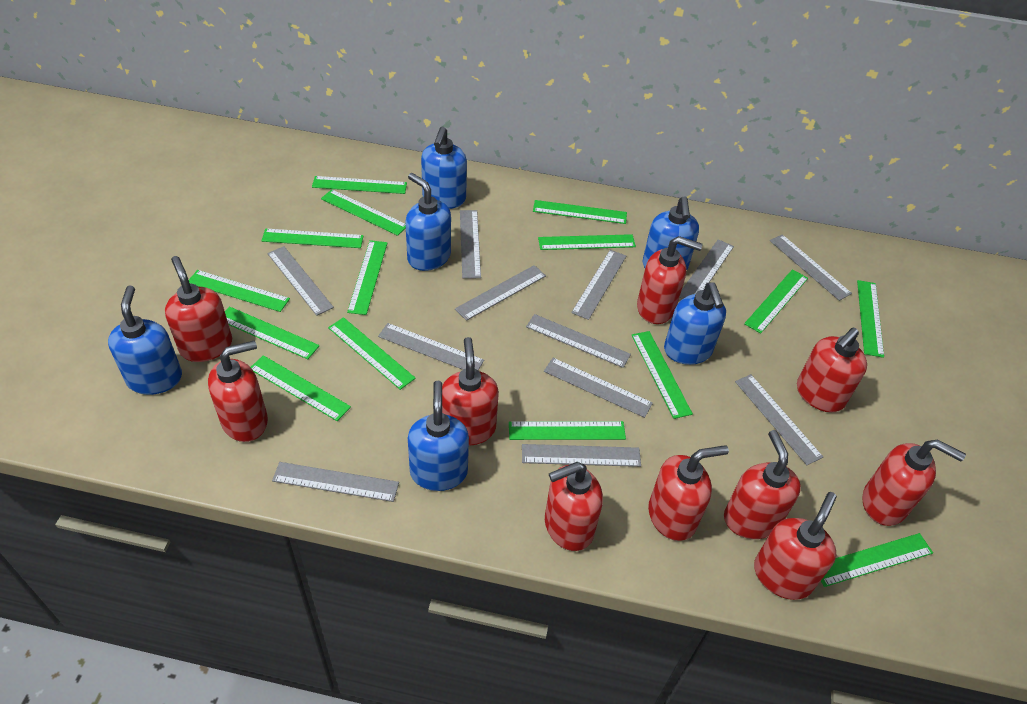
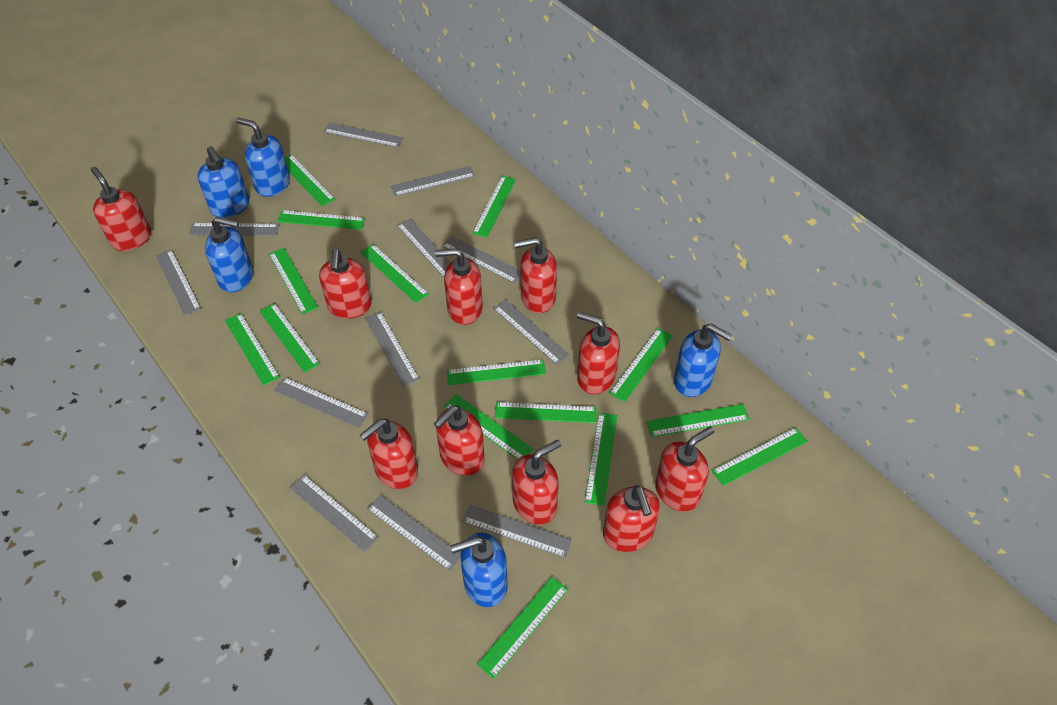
blue soap dispenser: 6 -> 5

